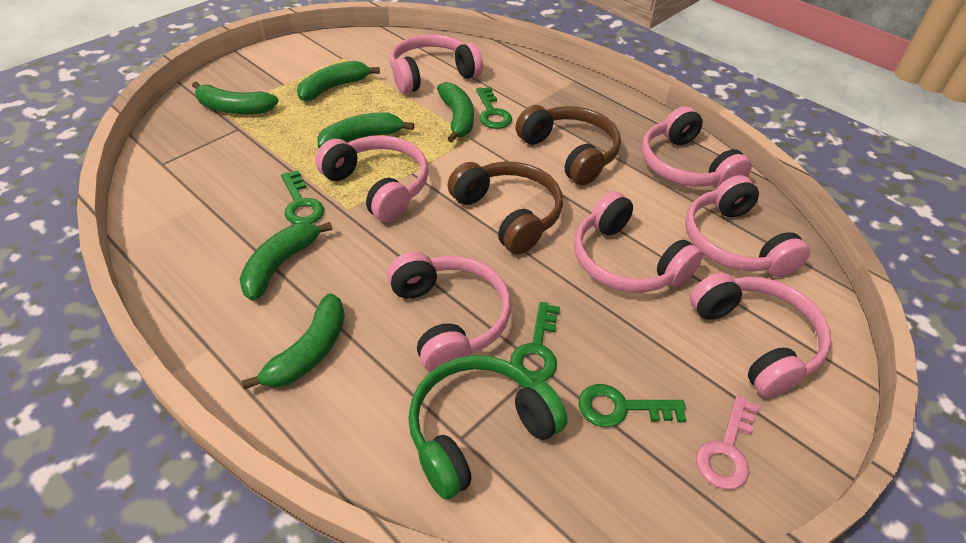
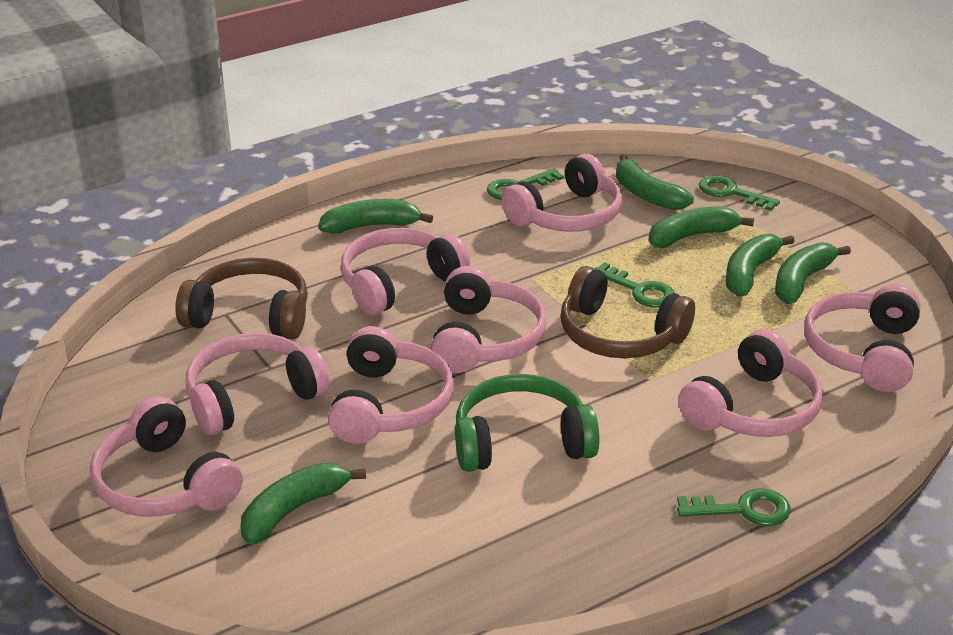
pink headphones: 7 -> 8
pink key: 1 -> 0

